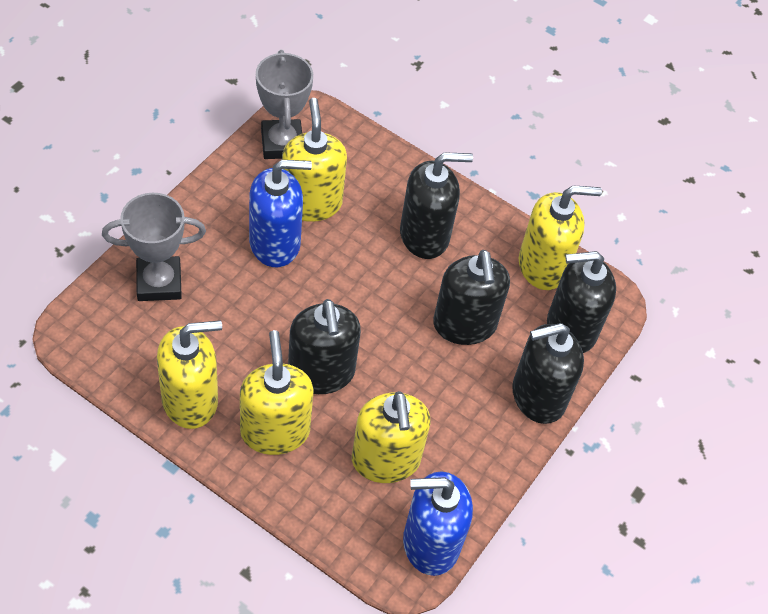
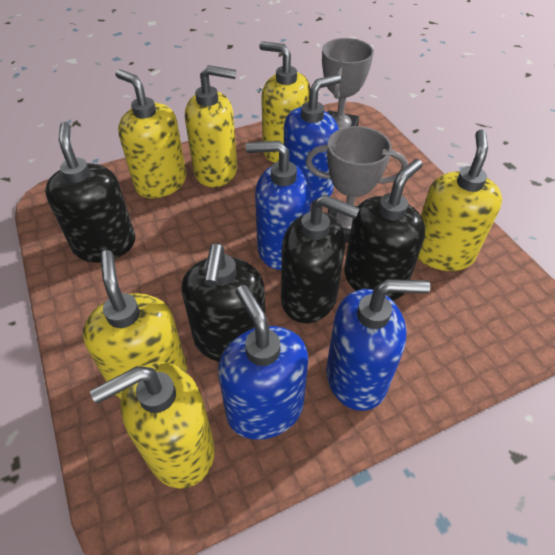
black soap dispenser: 5 -> 4
blue soap dispenser: 2 -> 4
yellow soap dispenser: 5 -> 6

